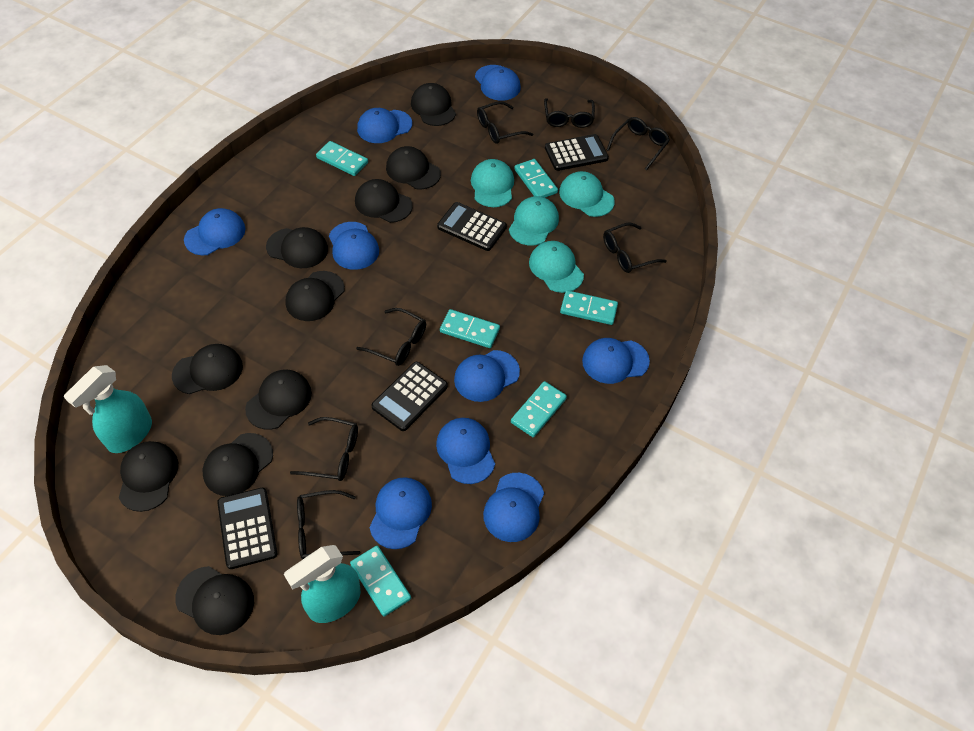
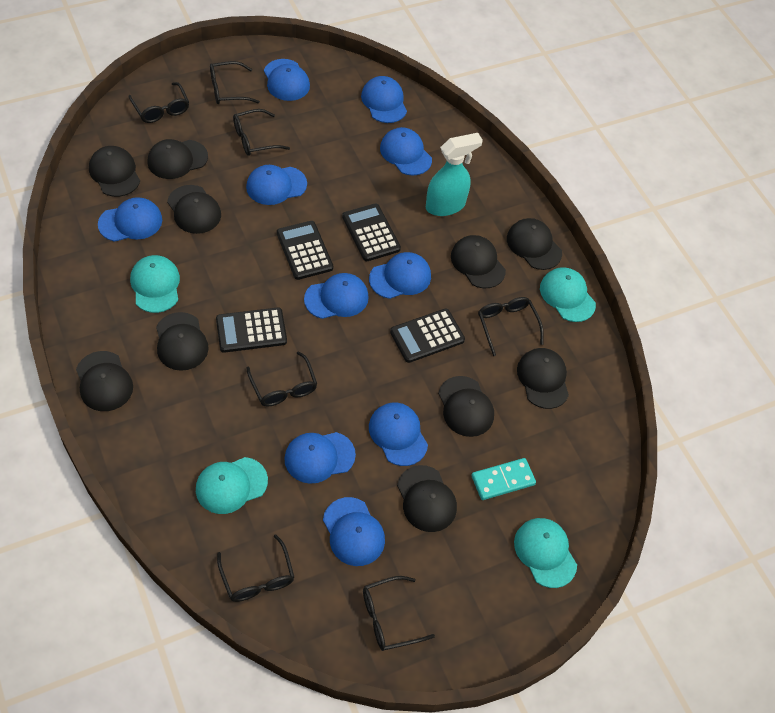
blue cap: 9 -> 10
turquoise domino: 6 -> 1
turquoise spray bottle: 2 -> 1

